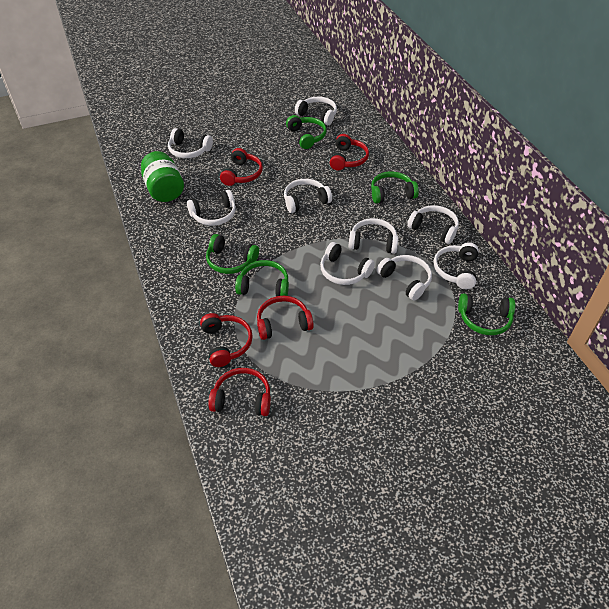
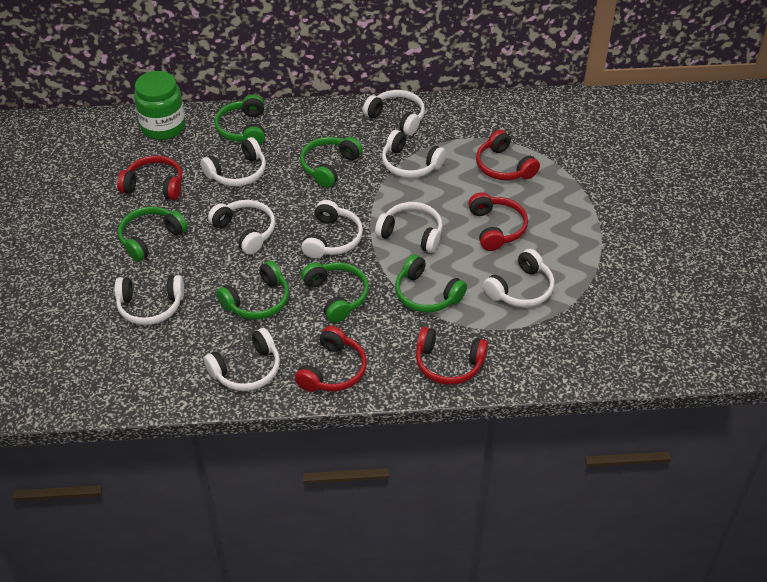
green headphones: 5 -> 6

